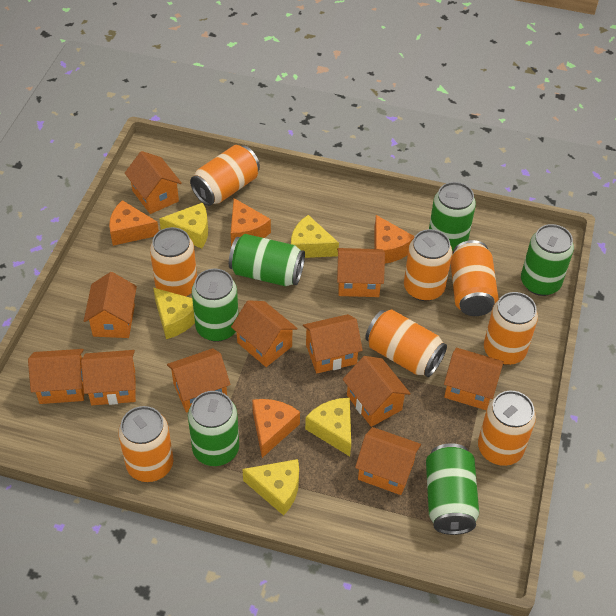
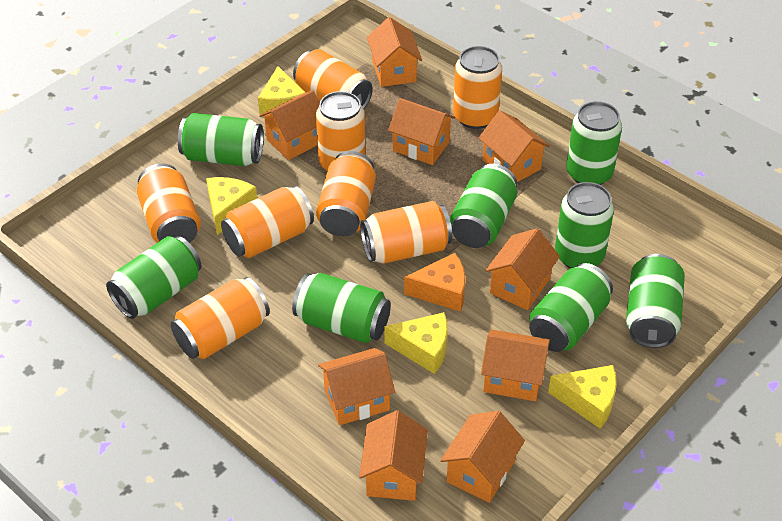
green can: 6 -> 8
orange cheese: 4 -> 1
orange house: 11 -> 9
yellow cheese: 5 -> 4

